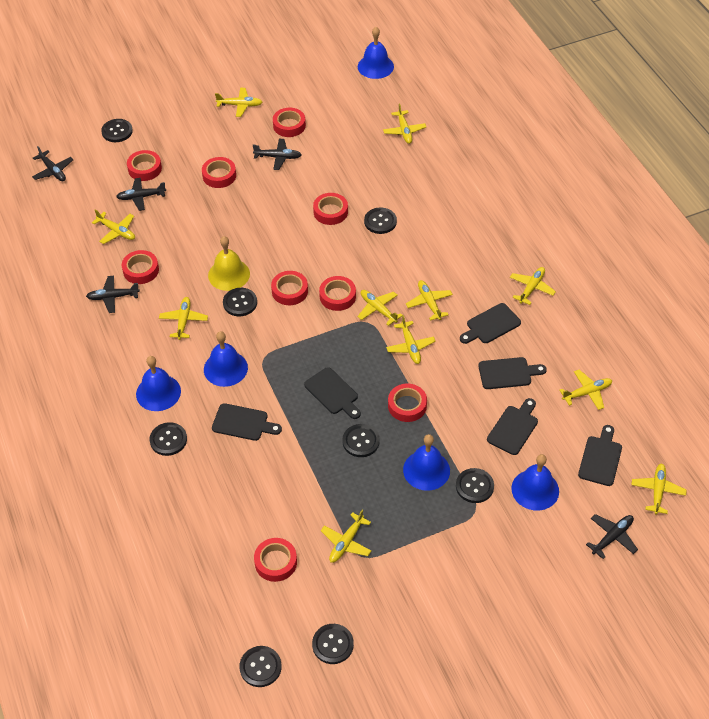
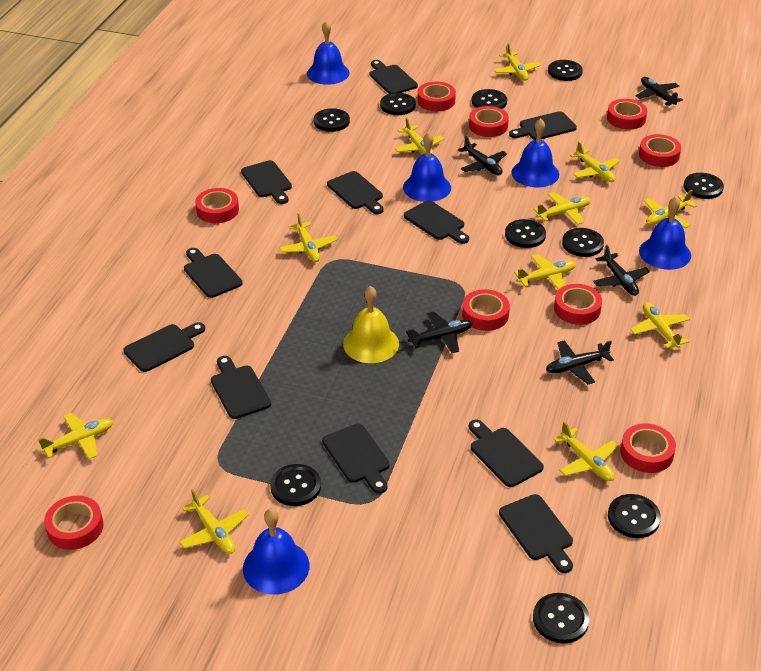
black button: 8 -> 10
black cutting board: 6 -> 11

